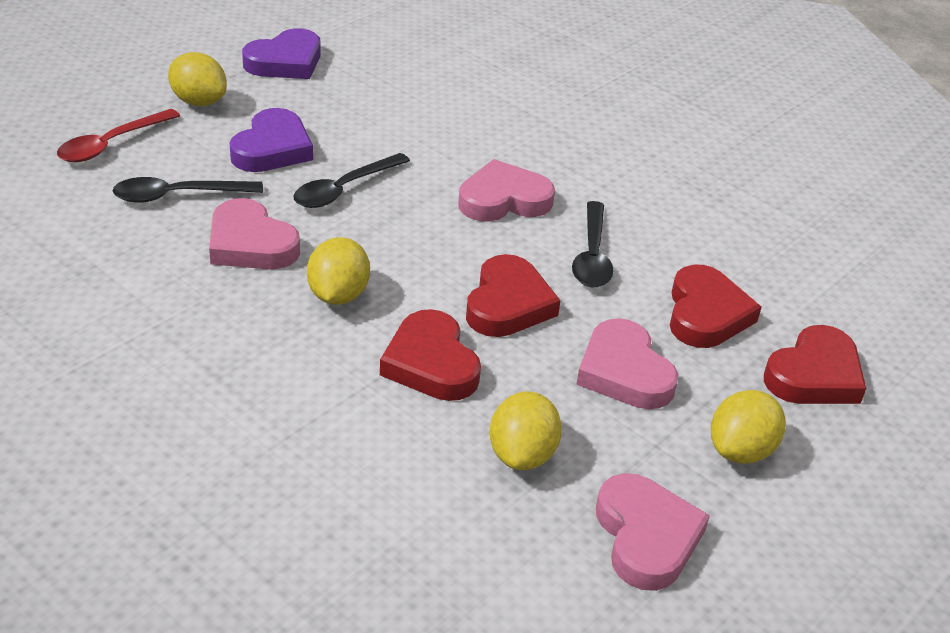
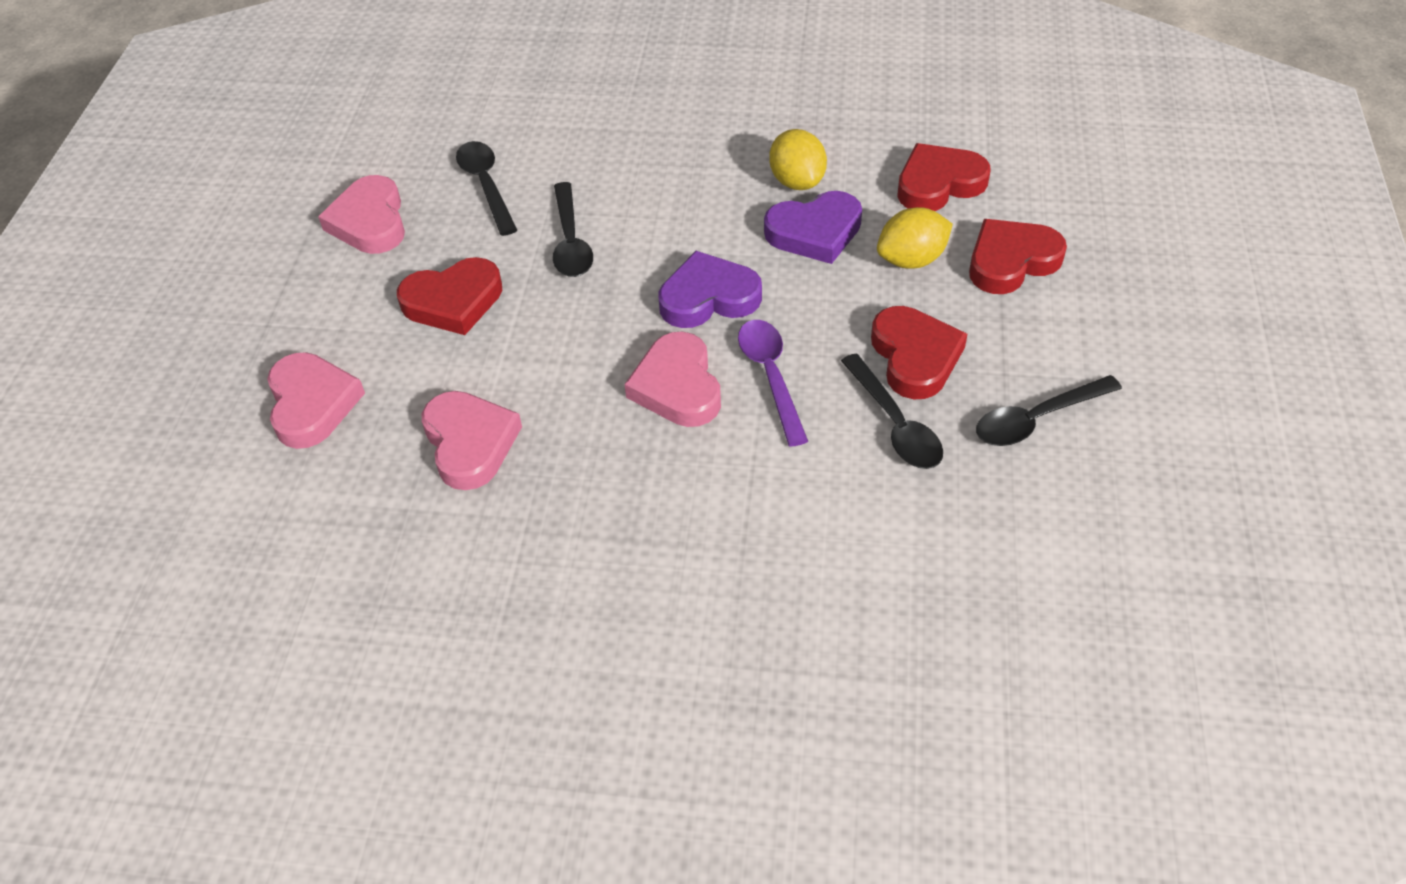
black spoon: 3 -> 4
purple spoon: 0 -> 1
red spoon: 1 -> 0
yellow lemon: 4 -> 2

